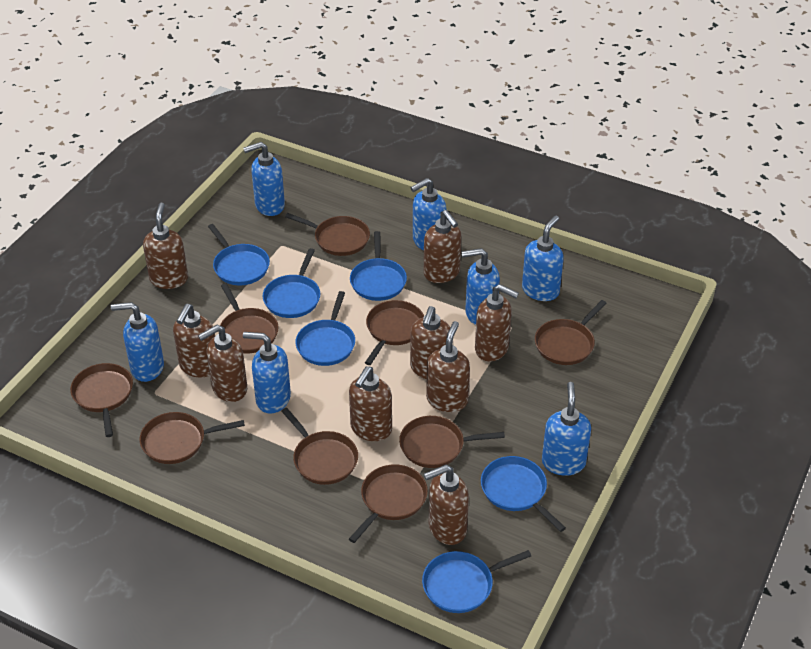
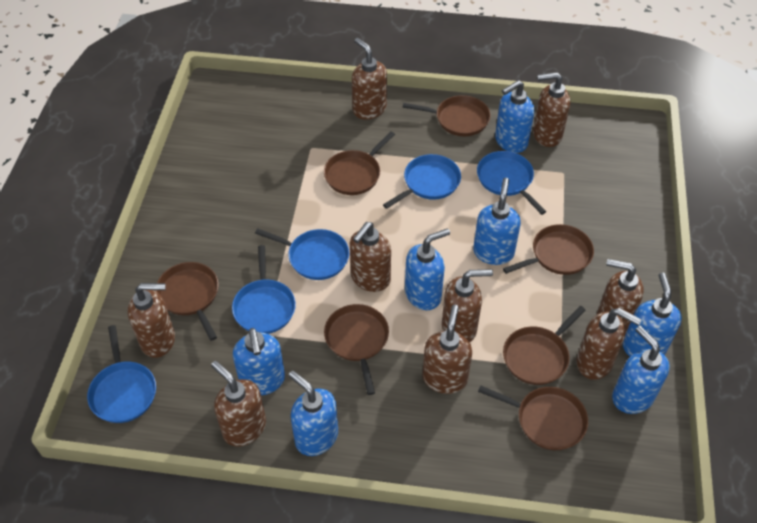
blue pan: 6 -> 5
brown pan: 9 -> 7

